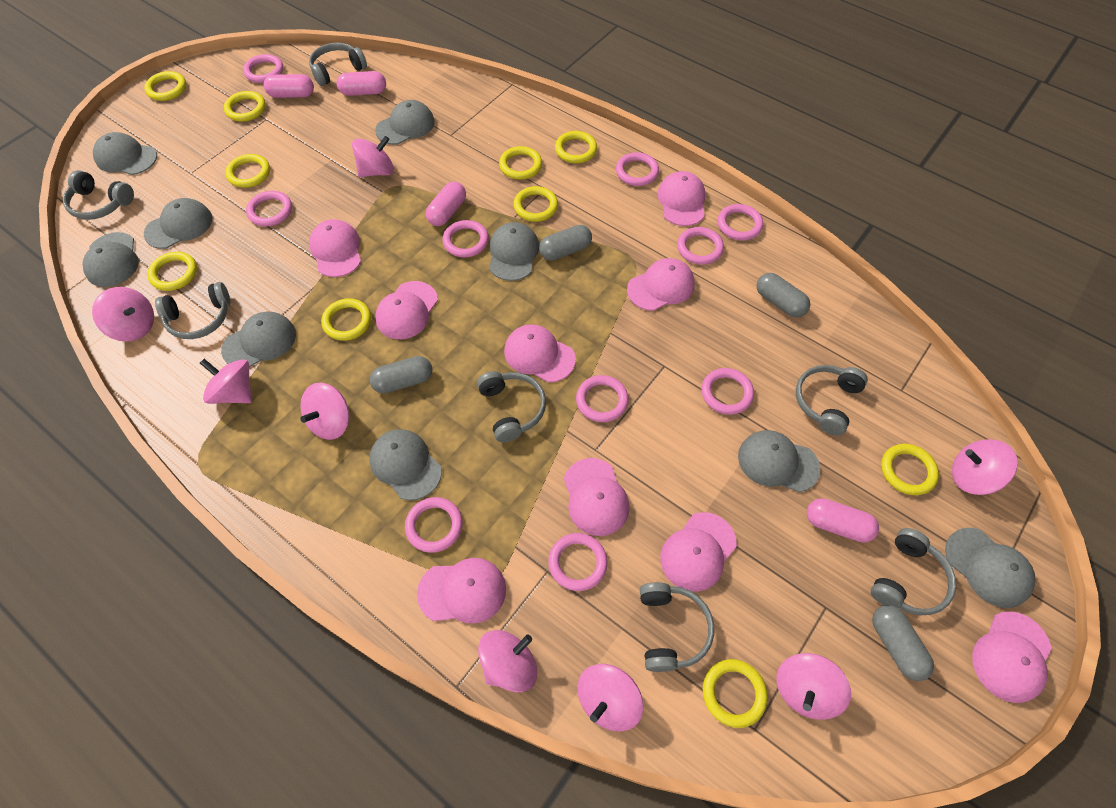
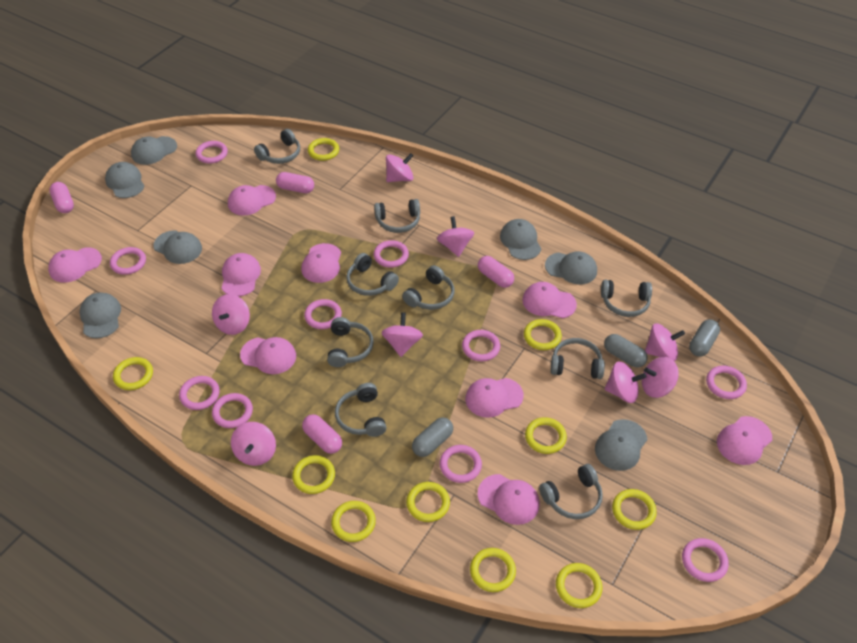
grey cap: 9 -> 7
grey capsule: 4 -> 3
grey headphones: 7 -> 9

